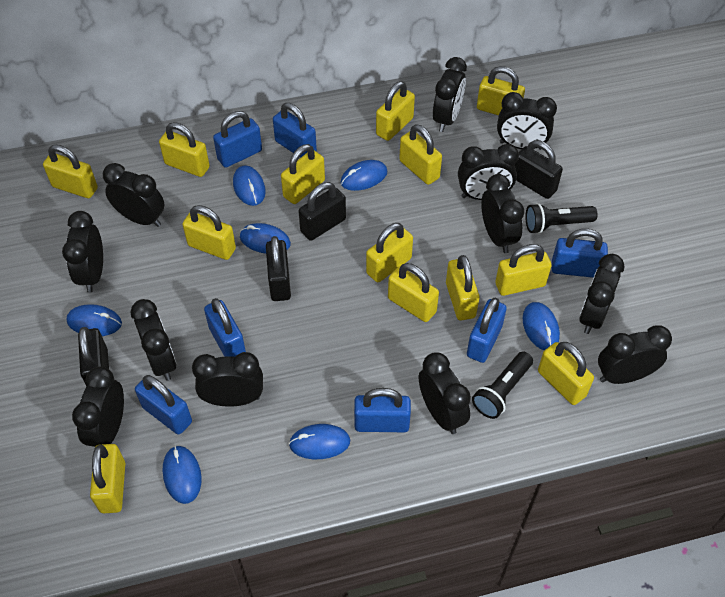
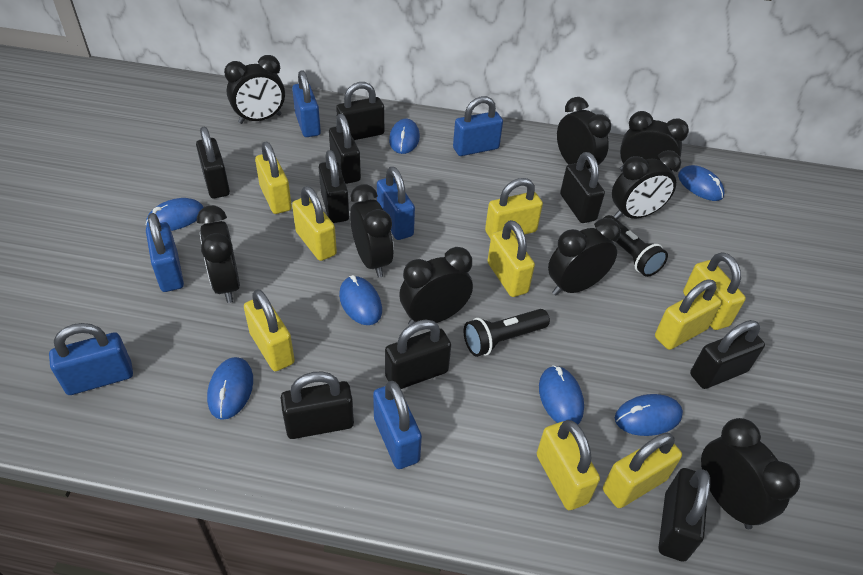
black clock: 12 -> 9
black padlock: 4 -> 9
blue padlock: 7 -> 6
yellow padlock: 13 -> 9

